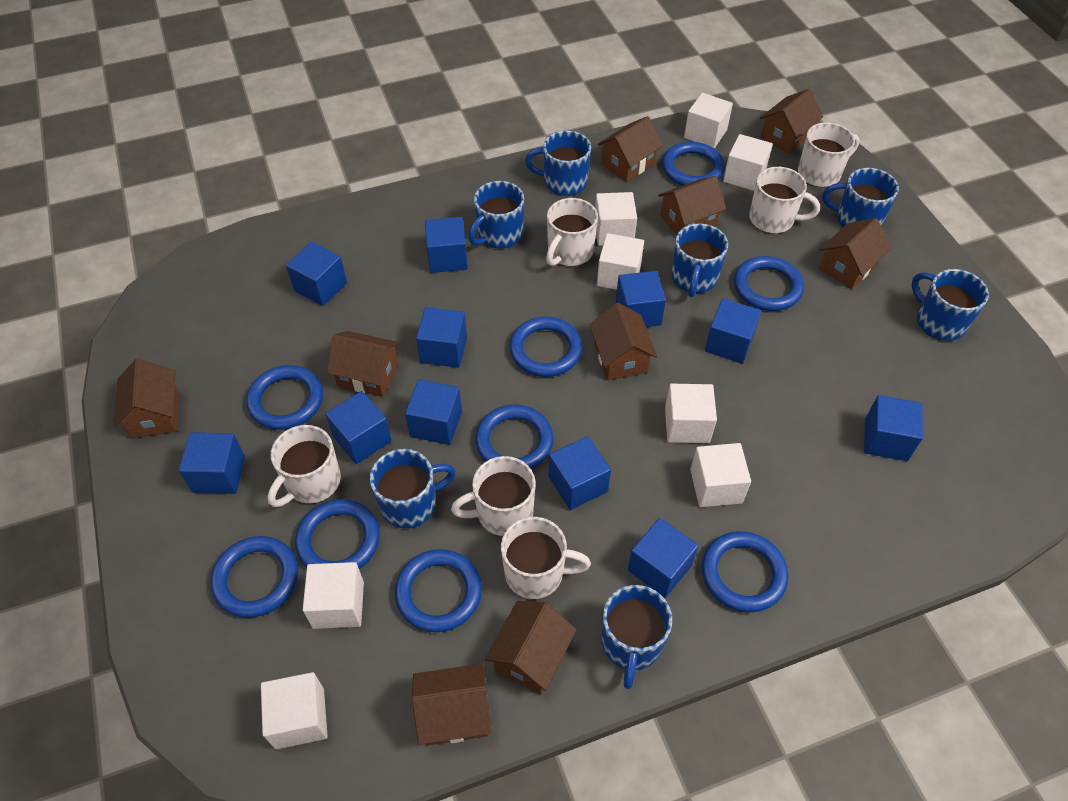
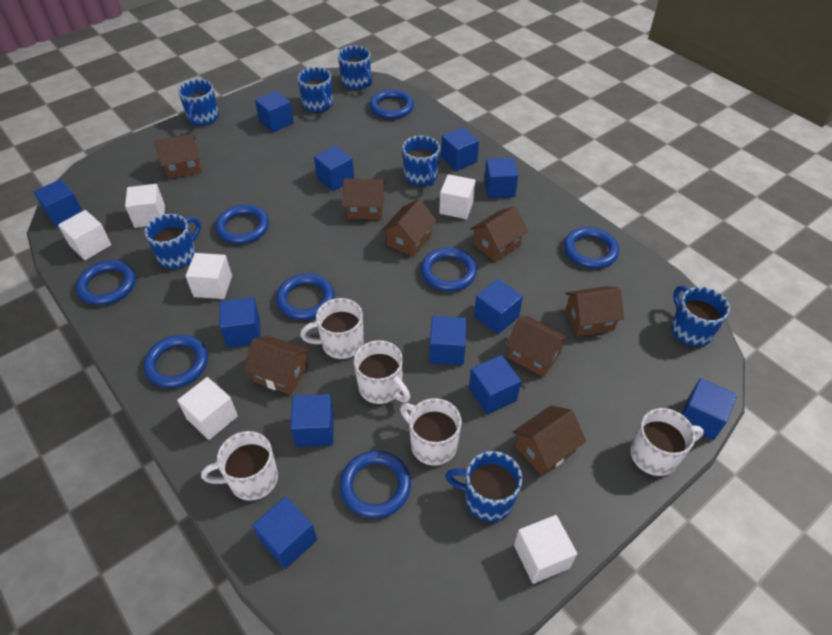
blue cube: 11 -> 12
blue ring: 9 -> 8
brown house: 9 -> 8
white cube: 8 -> 6
white mug: 6 -> 5

